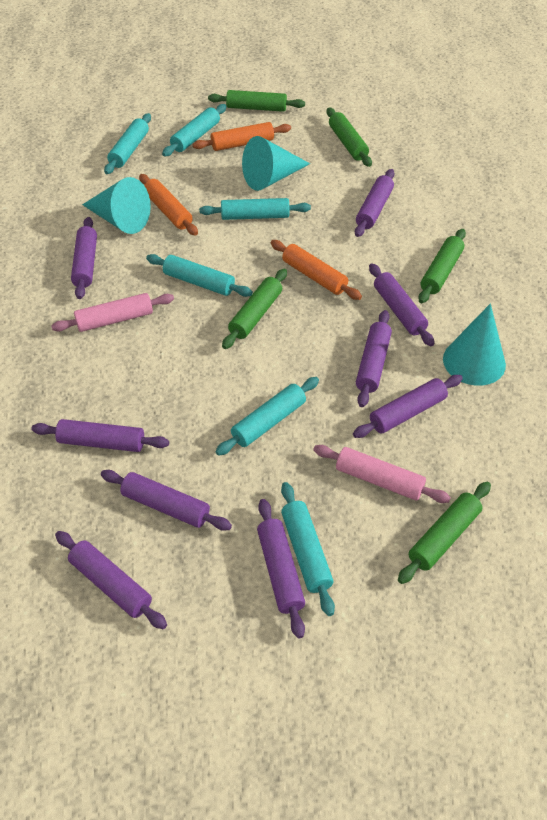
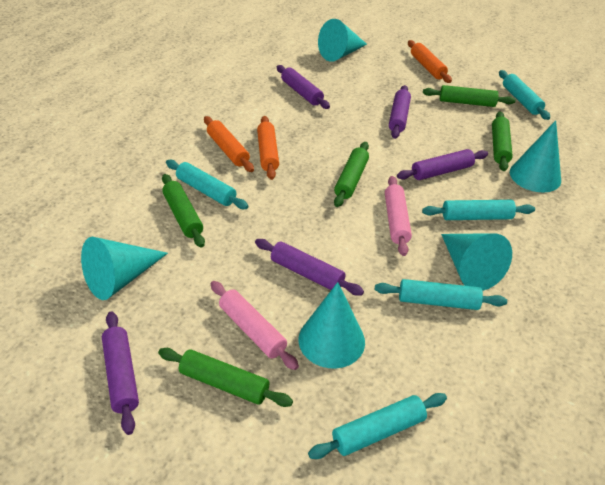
purple rolling pin: 9 -> 5
turquoise cone: 3 -> 5
turquoise rolling pin: 6 -> 5

